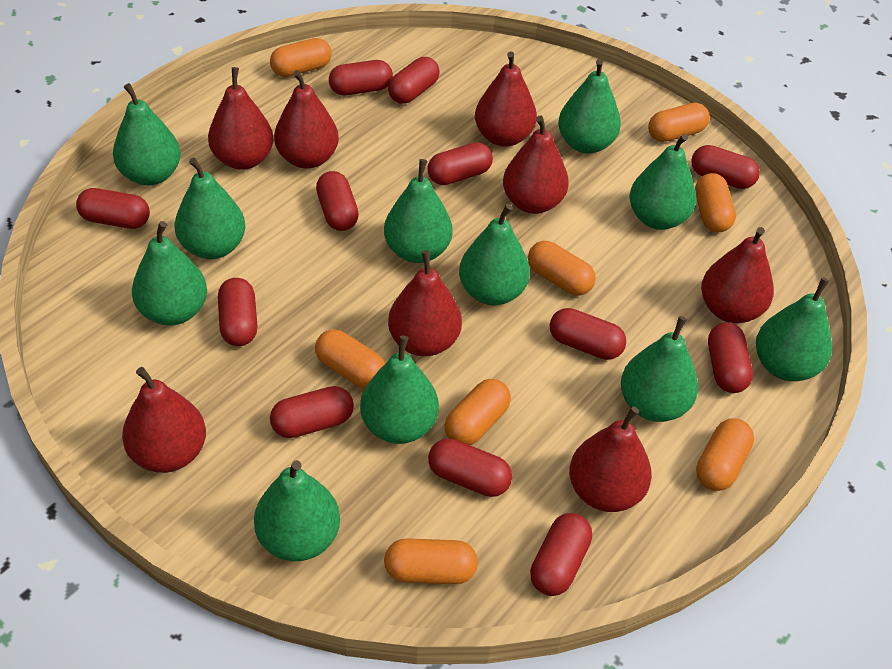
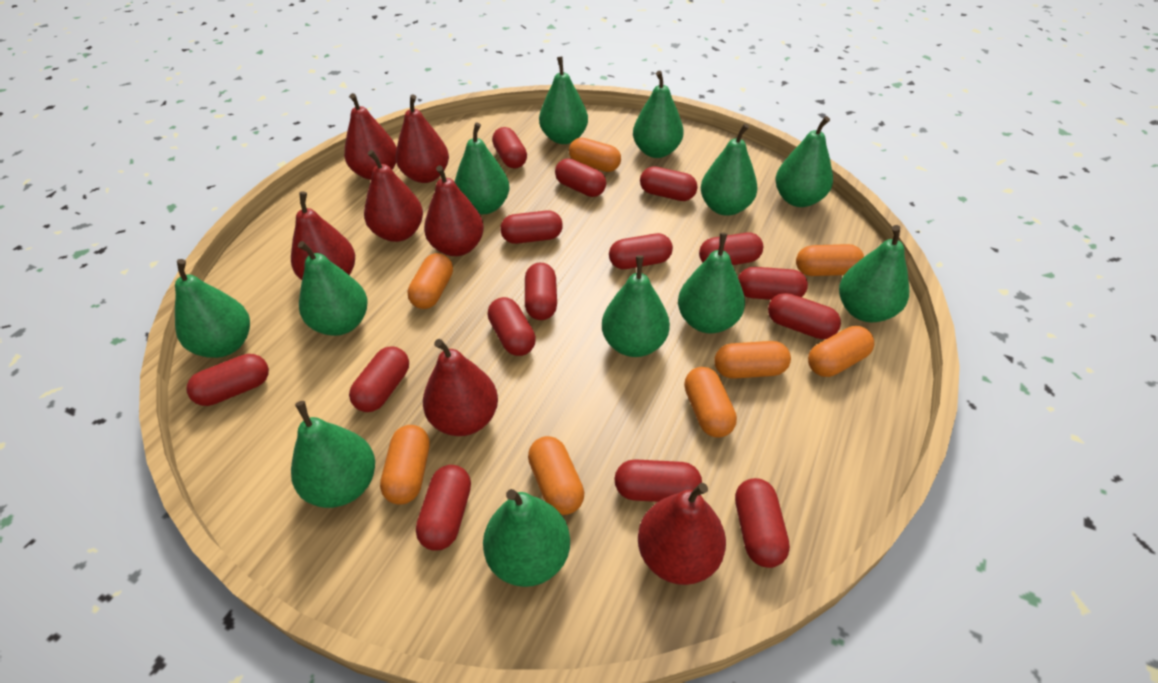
green pear: 11 -> 12
red capsule: 12 -> 15
red pear: 8 -> 7

